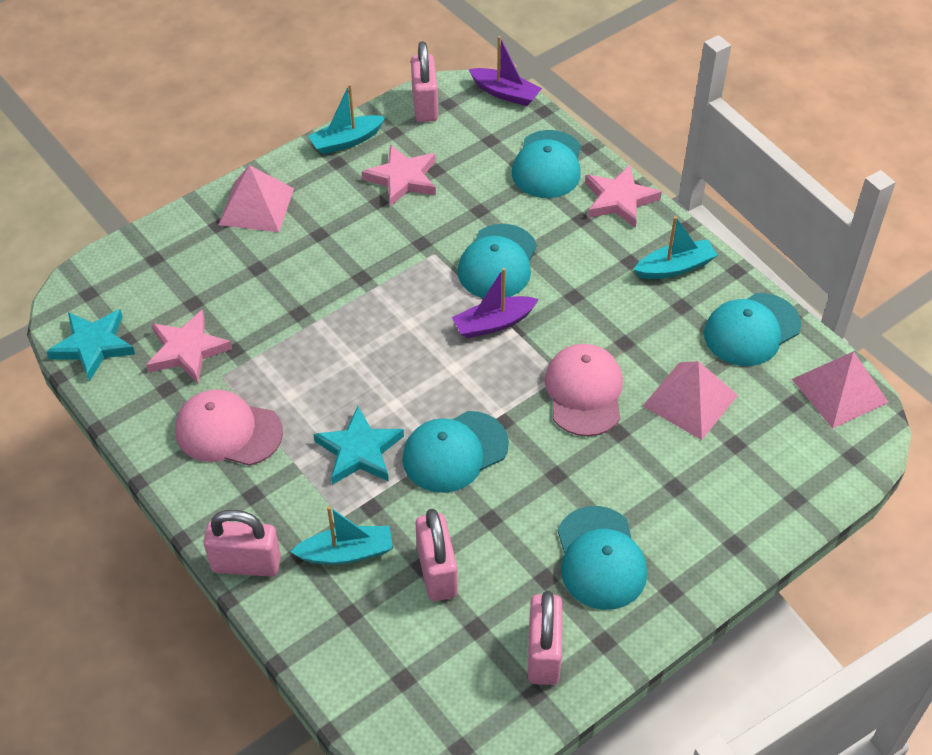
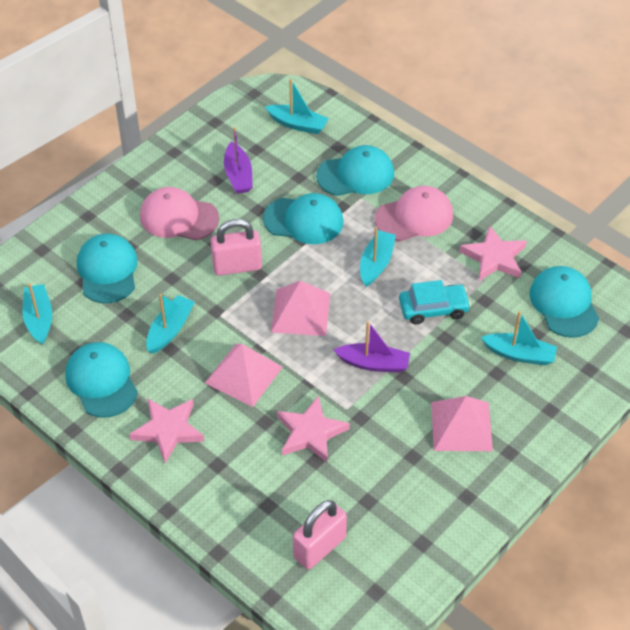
pink padlock: 4 -> 2
turquoise boat: 3 -> 5
turquoise car: 0 -> 1
turquoise star: 2 -> 0

